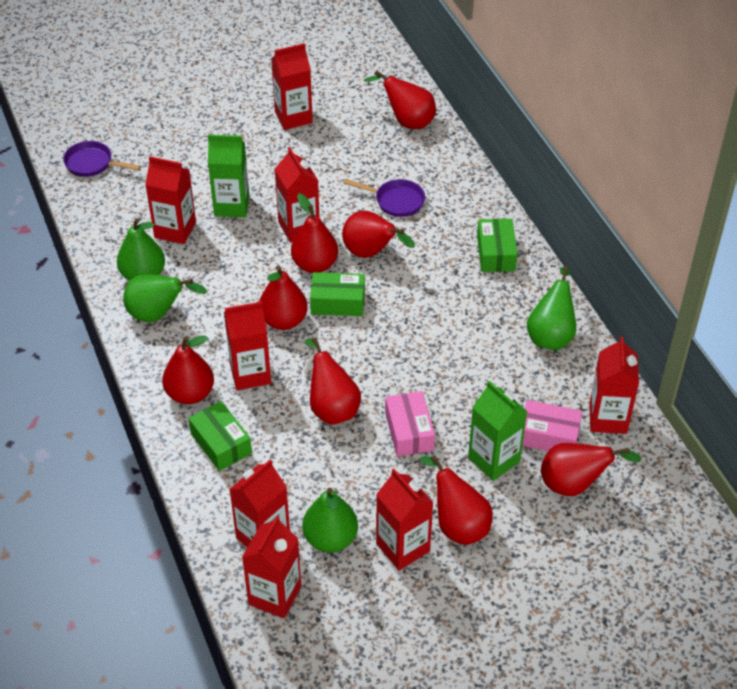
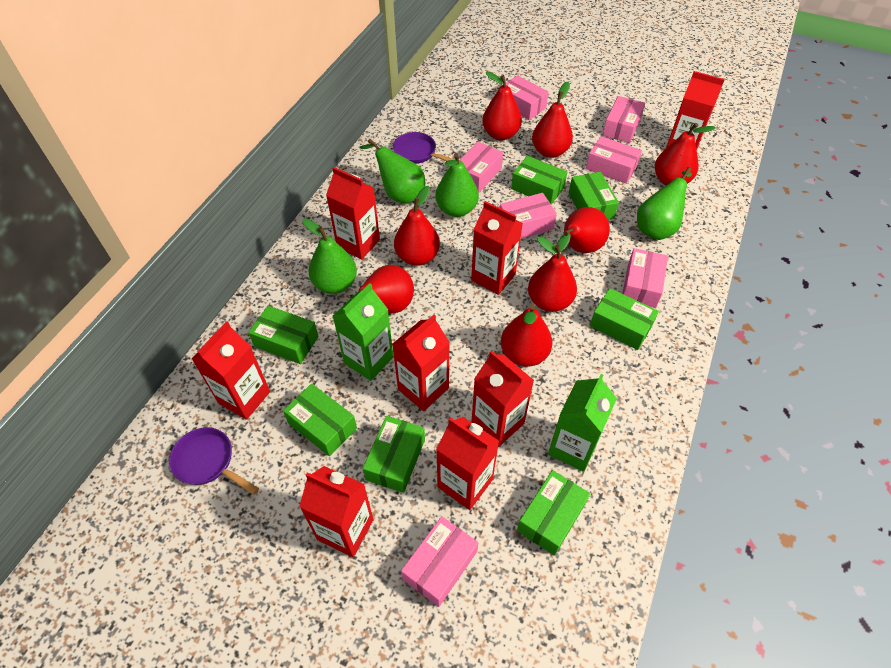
green box: 3 -> 7
pink box: 2 -> 7

